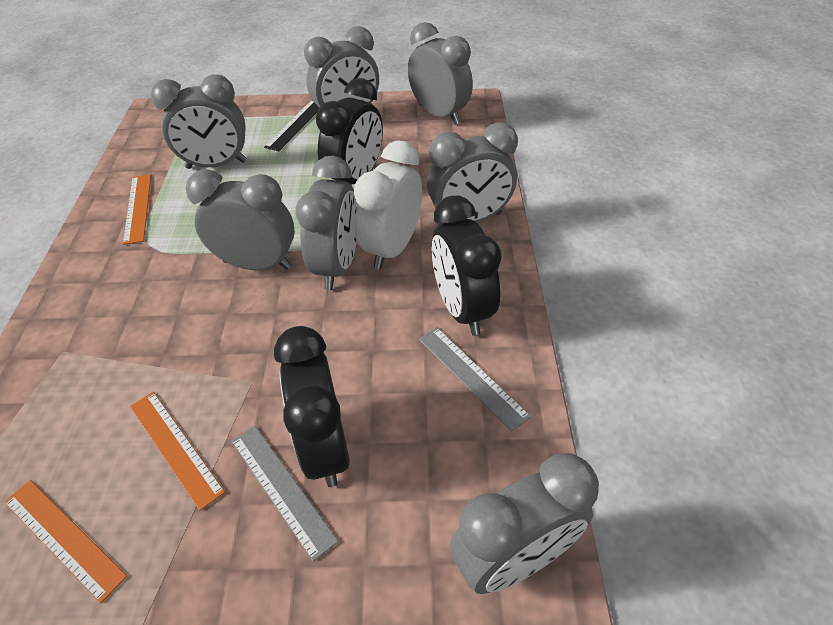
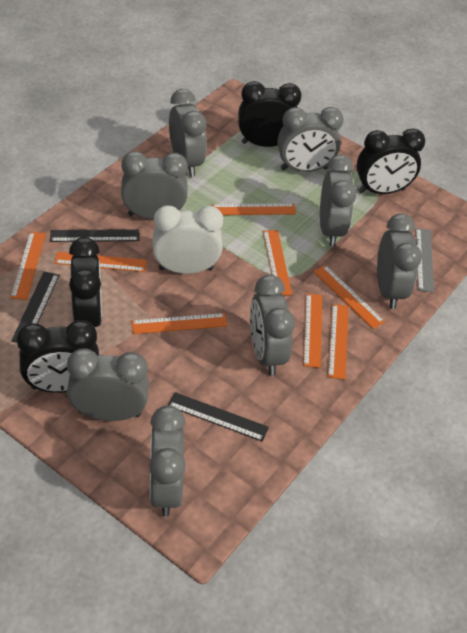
black clock: 3 -> 4
black ruler: 1 -> 3
grey clock: 7 -> 8
grey ruler: 2 -> 1
orange ruler: 3 -> 8

